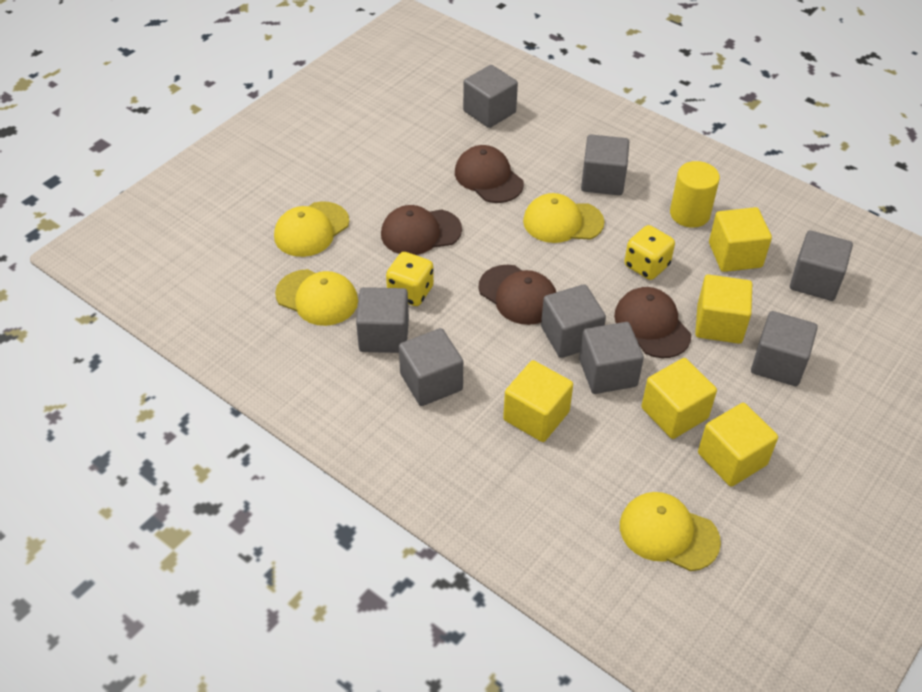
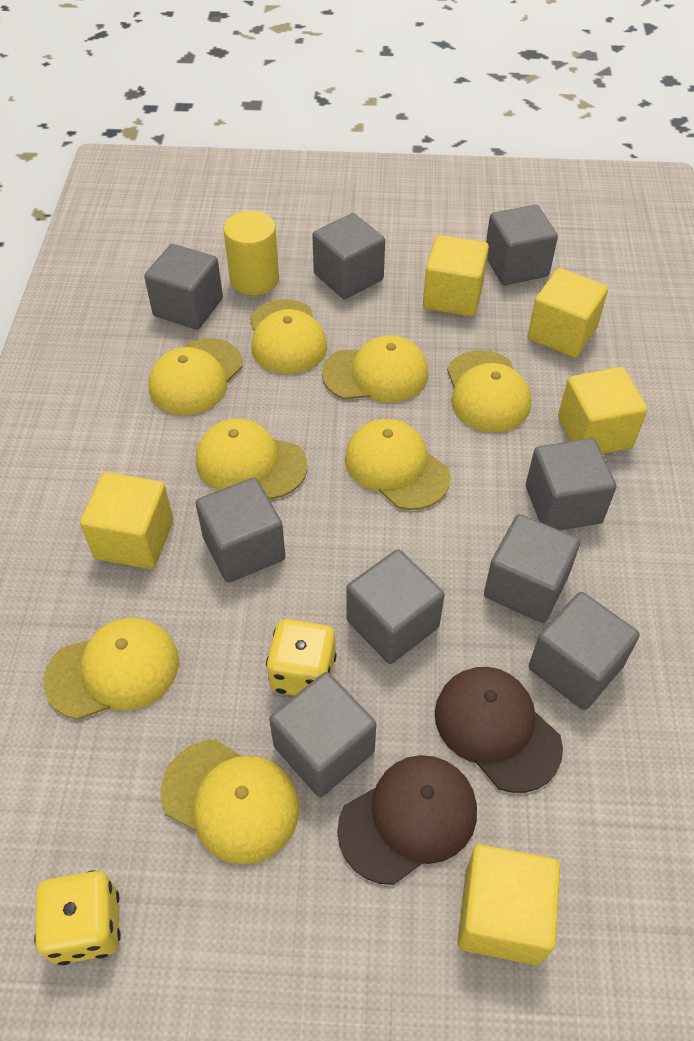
brown cap: 4 -> 2
grey cube: 8 -> 9
yellow cap: 4 -> 8

